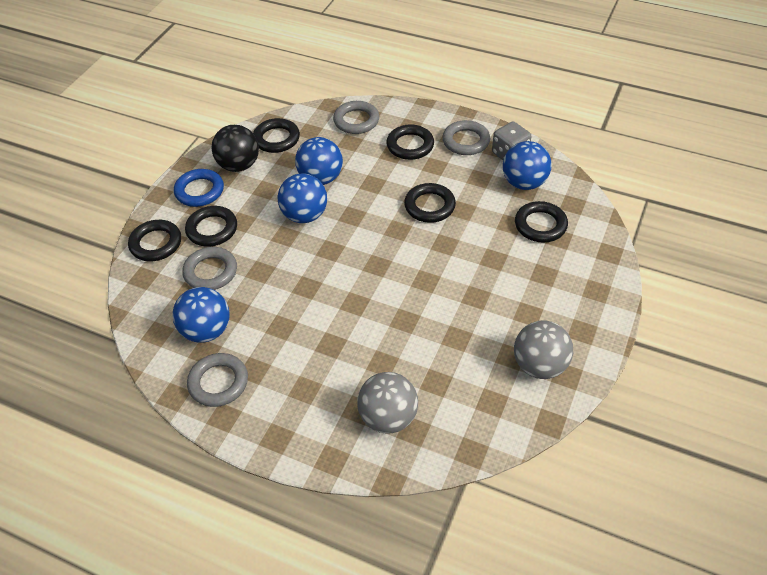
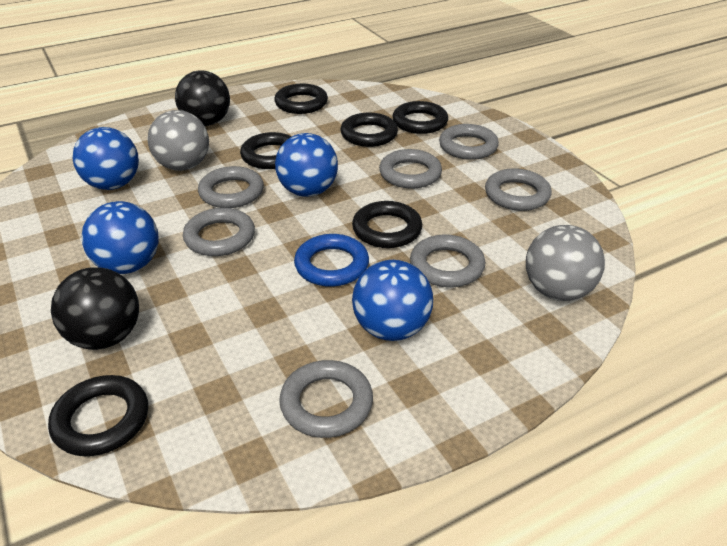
black ball: 1 -> 2
grey dice: 1 -> 0
grey ring: 4 -> 7

